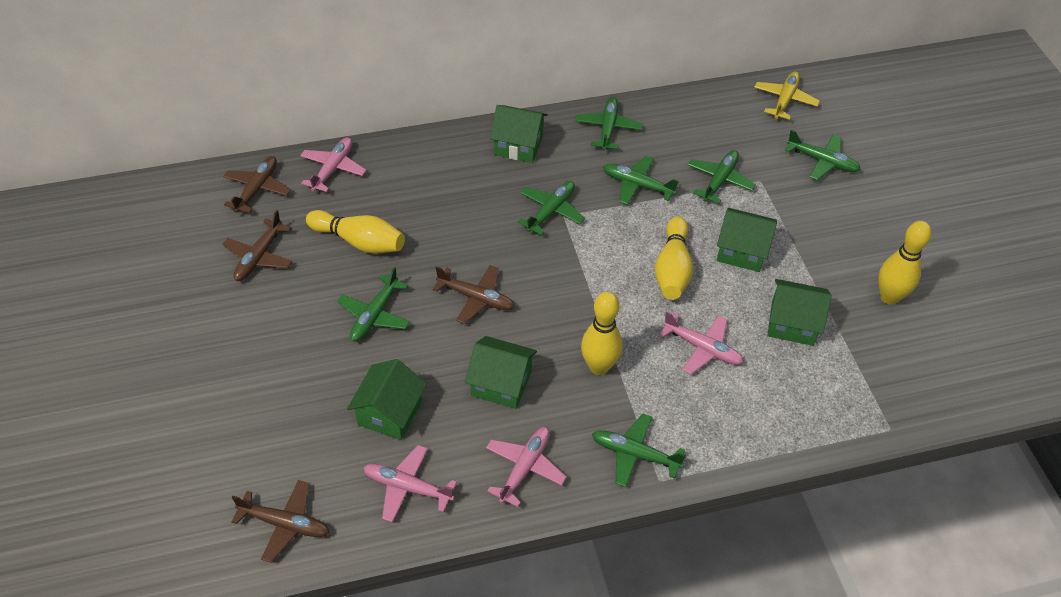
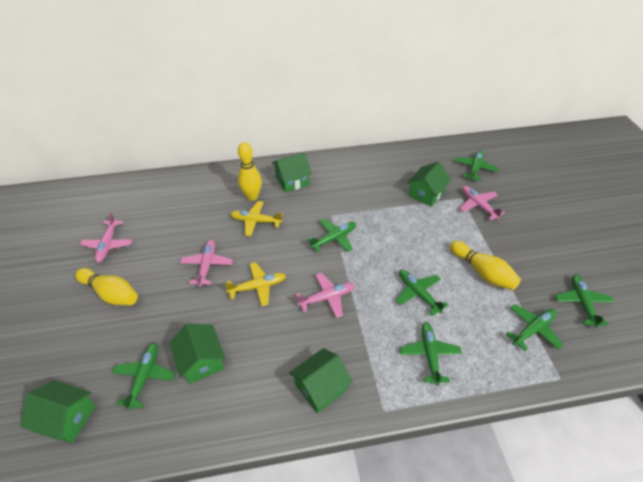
brown plane: 4 -> 0
yellow bowling pin: 4 -> 3
yellow plane: 1 -> 2

